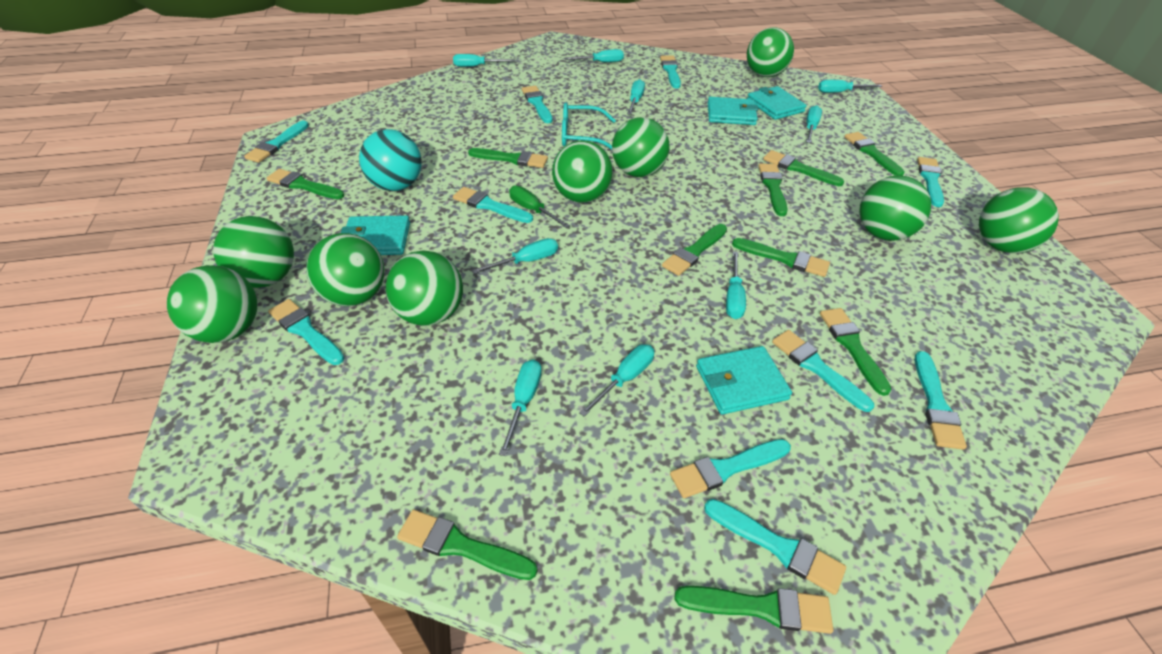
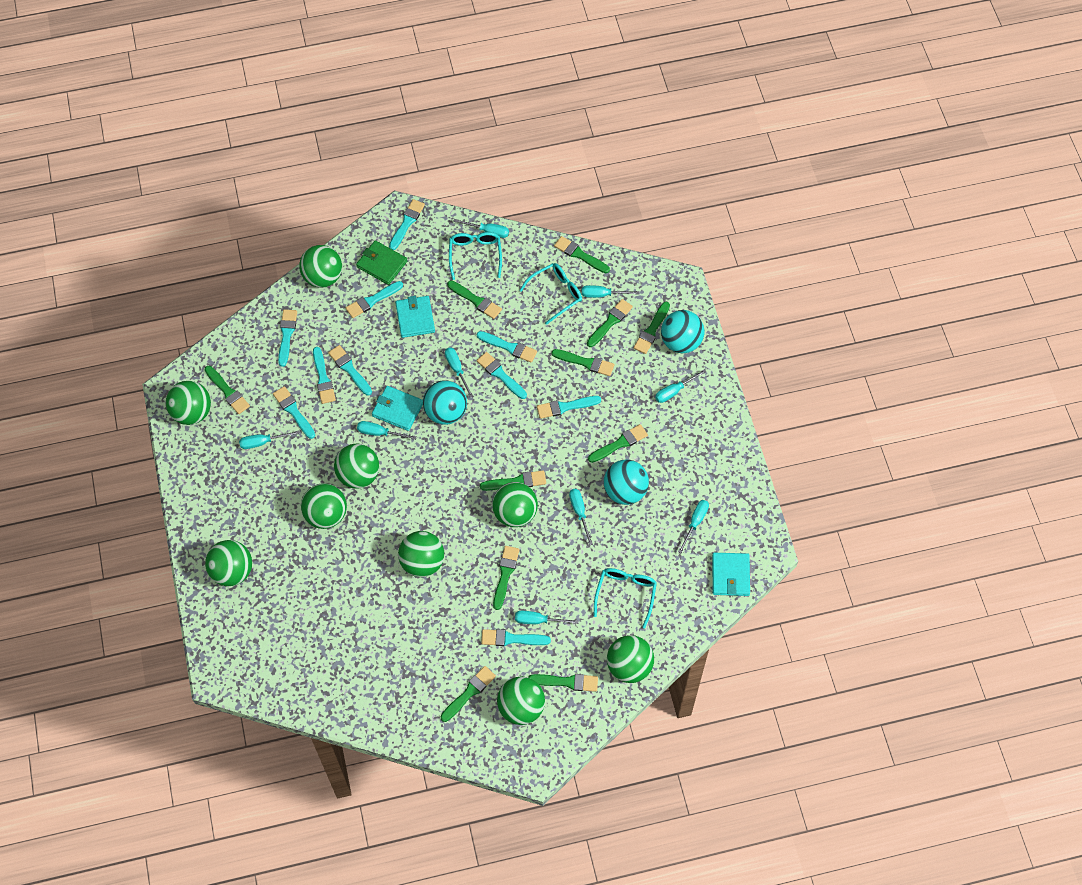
green brush: 10 -> 11
green screwdriver: 1 -> 0
green wallet: 0 -> 1
turquoise ball: 1 -> 3
turquoise glasses: 1 -> 3
turquoise wallet: 4 -> 3

